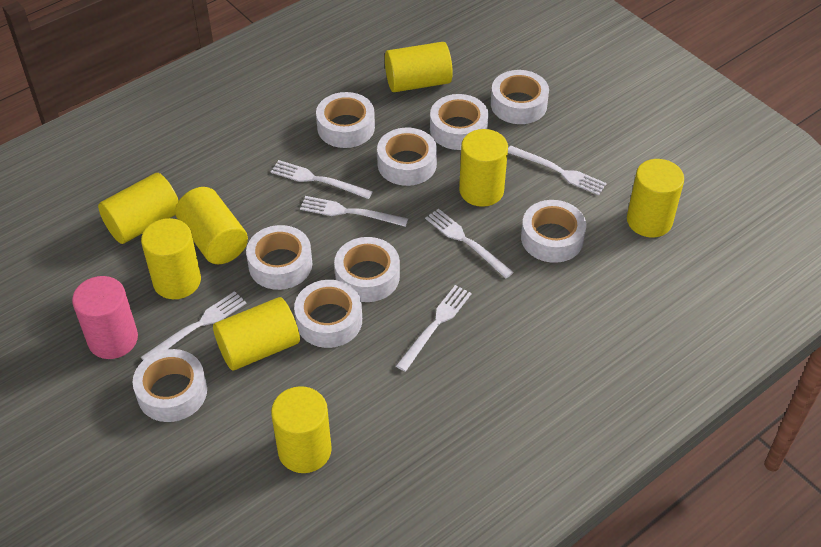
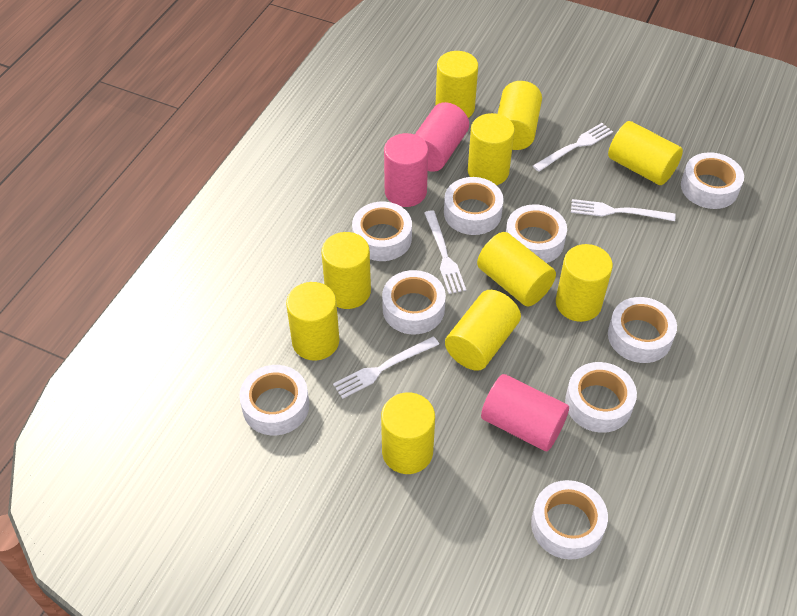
pink cylinder: 1 -> 3
white fork: 6 -> 4
yellow cylinder: 8 -> 10

